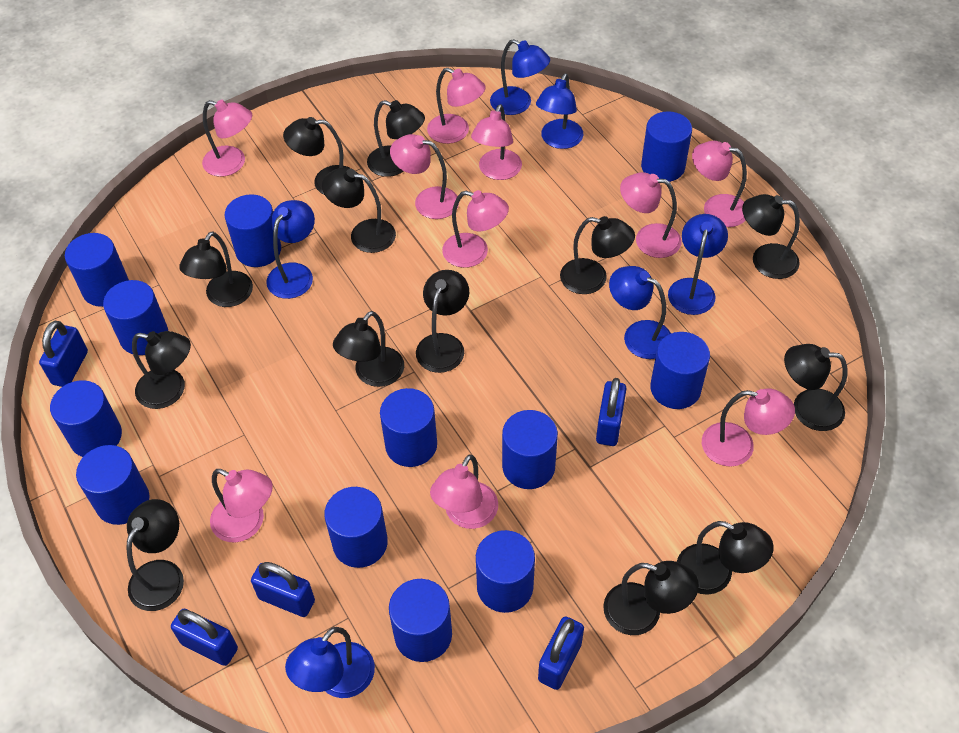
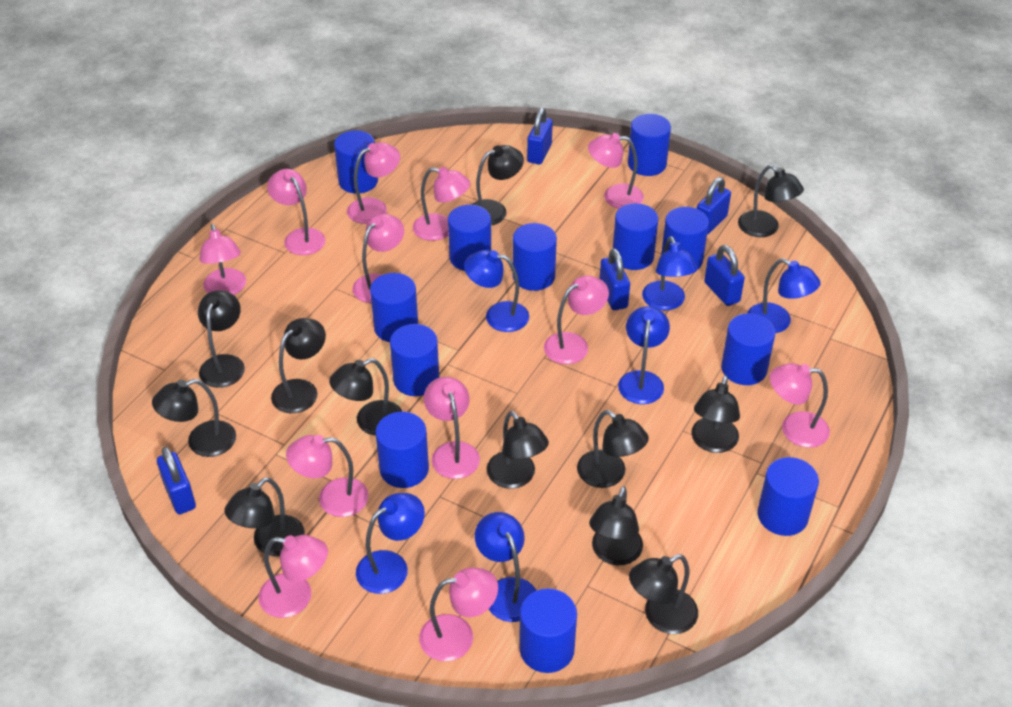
black lamp: 13 -> 12
pink lamp: 10 -> 12

